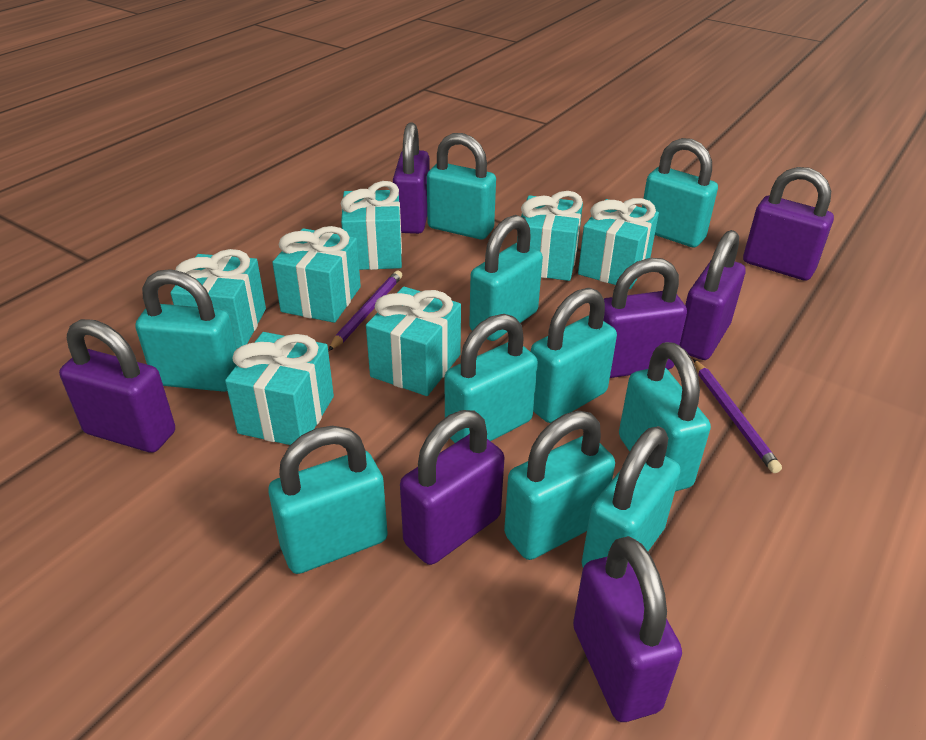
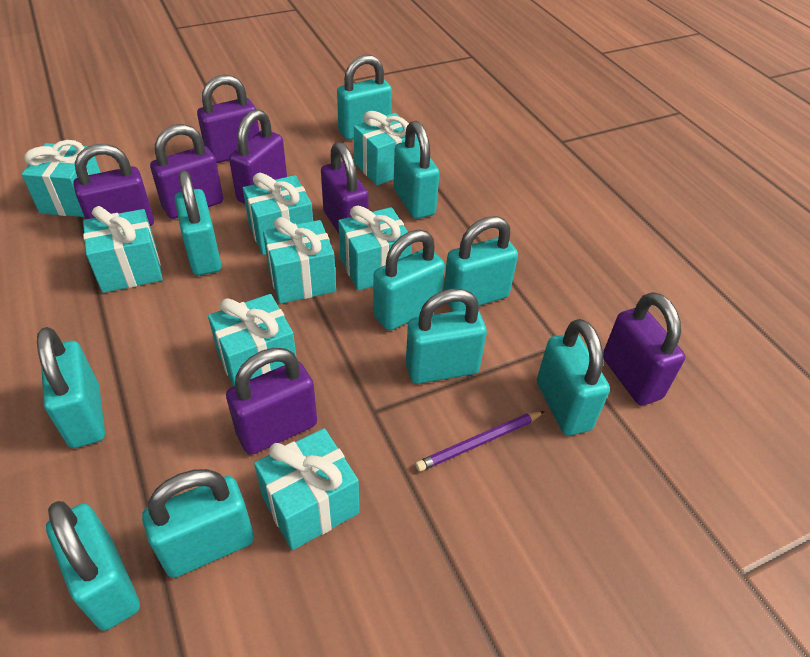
purple pencil: 2 -> 1
turquoise gift: 7 -> 8

